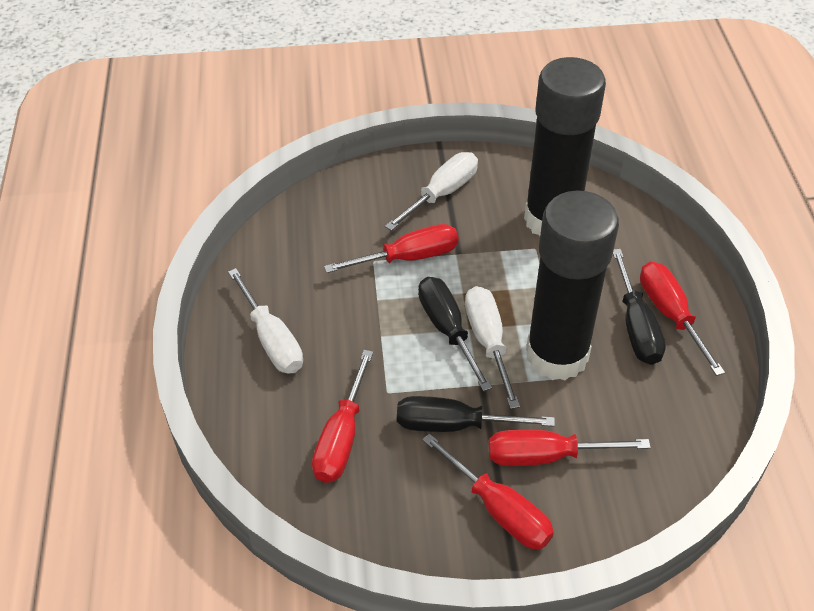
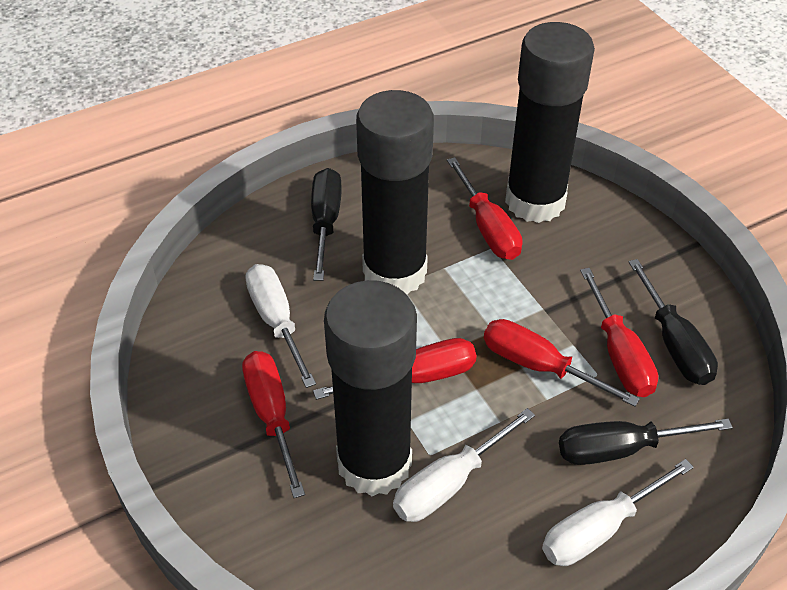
black glue stick: 2 -> 3

